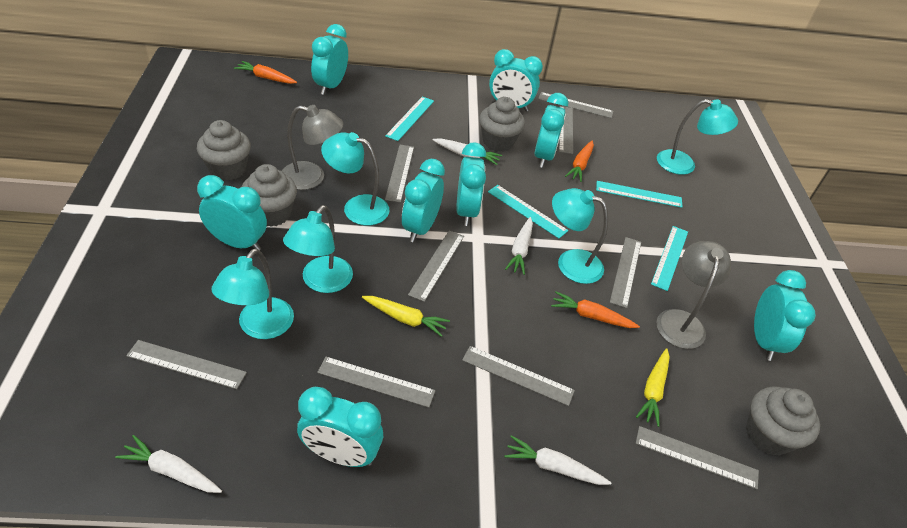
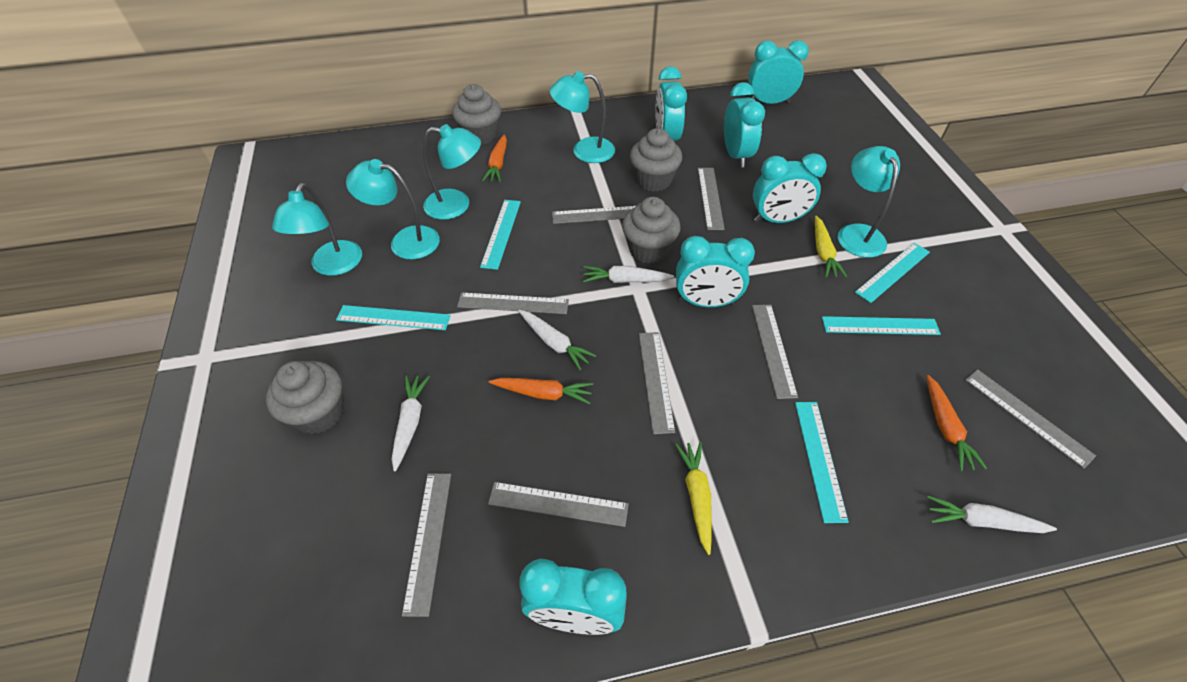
grey lamp: 2 -> 0
grey ruler: 9 -> 8
turquoise clock: 8 -> 6
turquoise ruler: 4 -> 5

